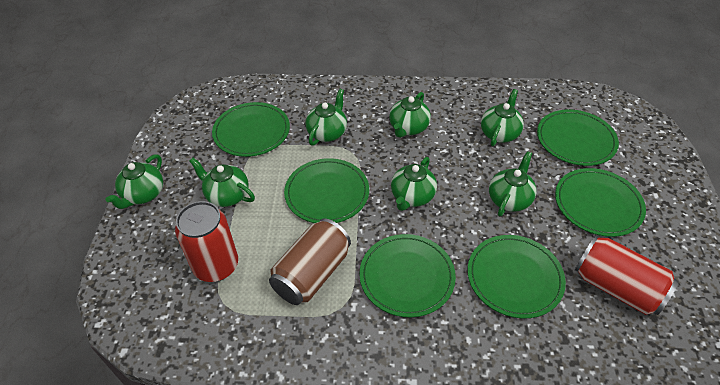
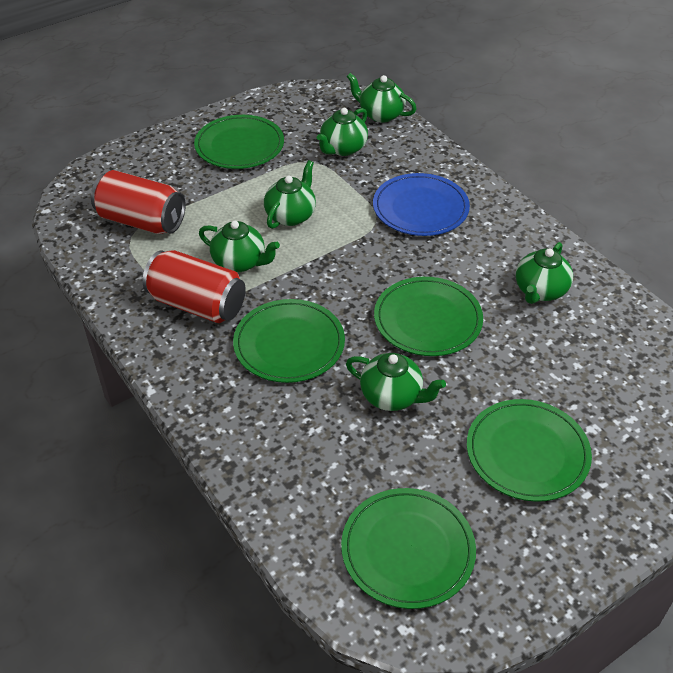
blue plate: 0 -> 1
brown can: 1 -> 0
green plate: 6 -> 5
green teapot: 7 -> 6

